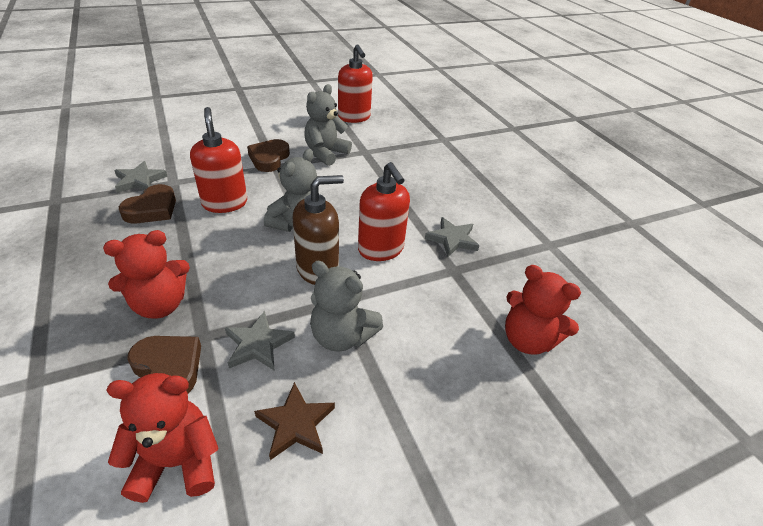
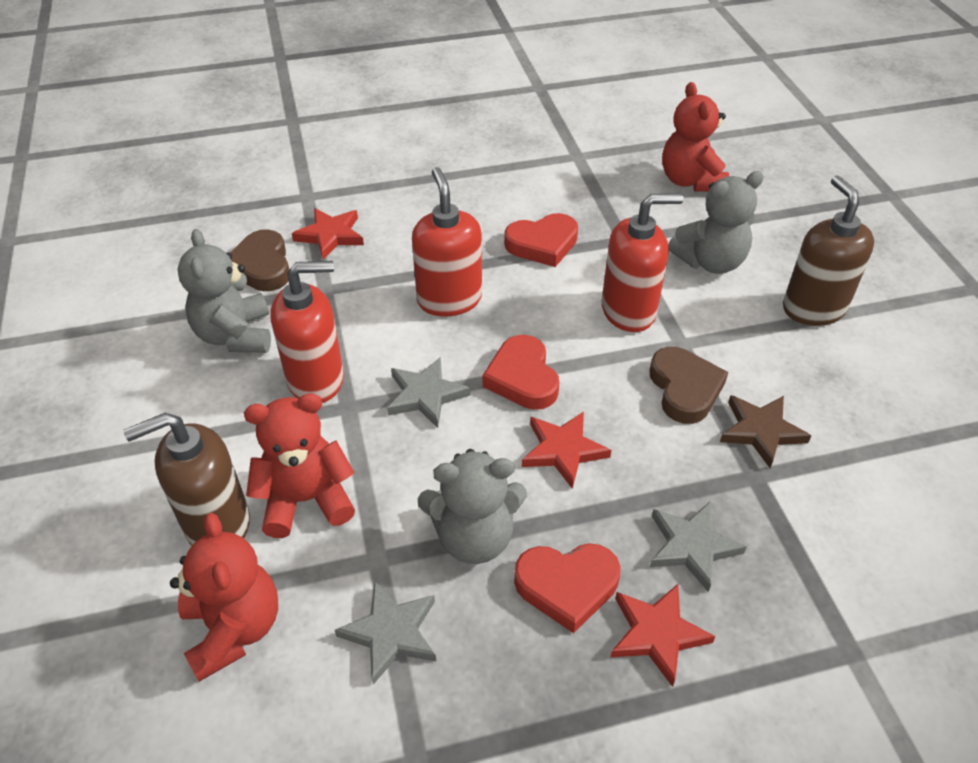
brown heart: 3 -> 2
brown soap dispenser: 1 -> 2
red heart: 0 -> 3
red star: 0 -> 3

